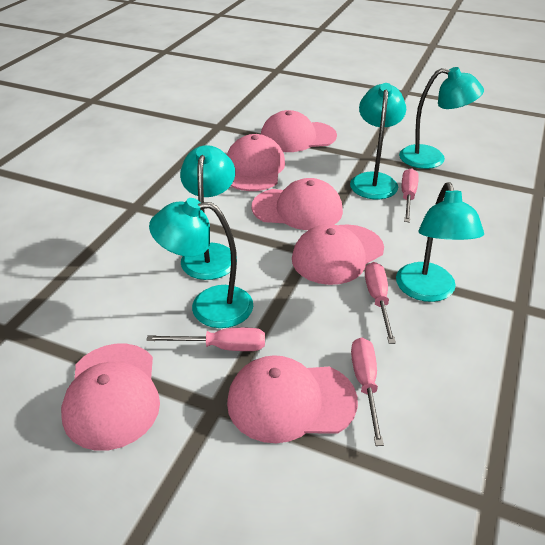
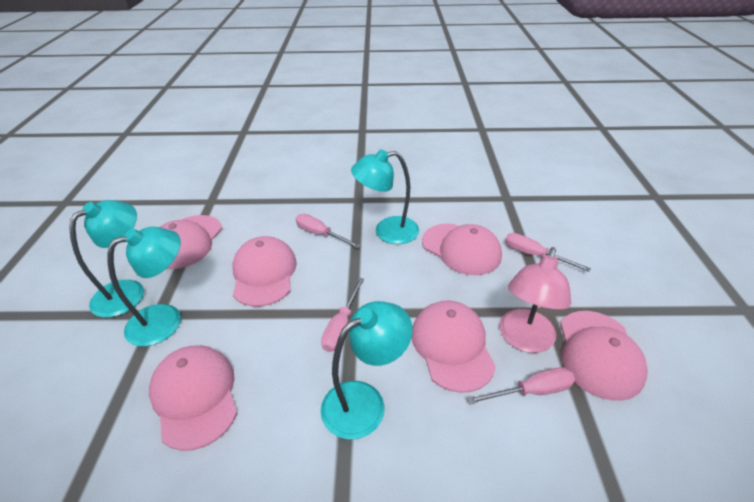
pink lamp: 0 -> 1
turquoise lamp: 5 -> 4

